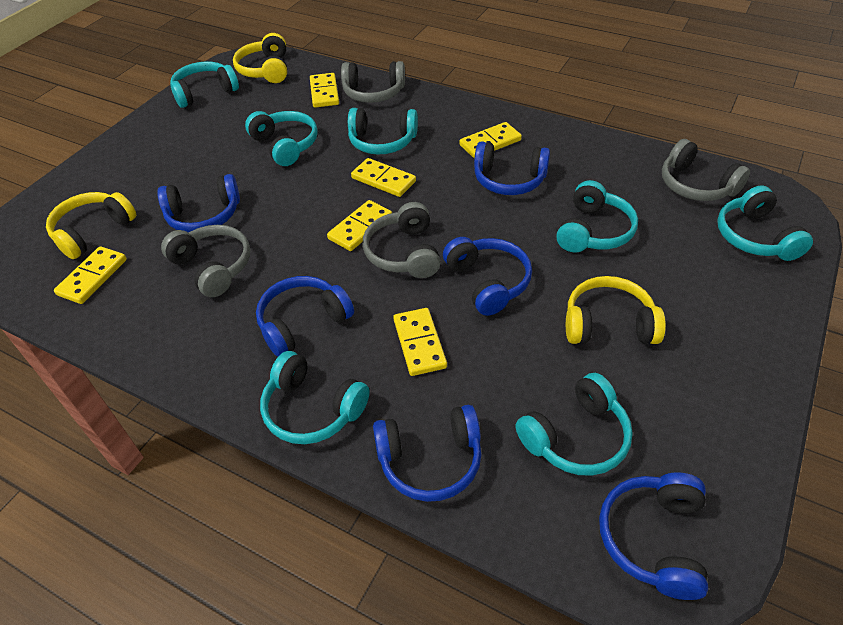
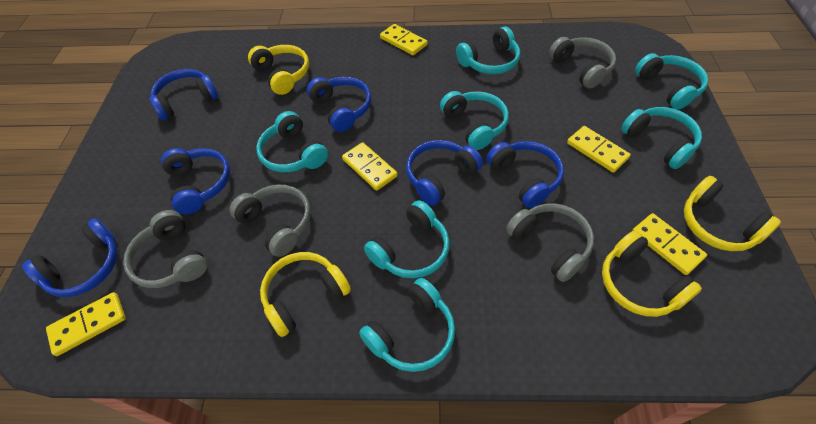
yellow domino: 6 -> 5
yellow headphones: 3 -> 4

